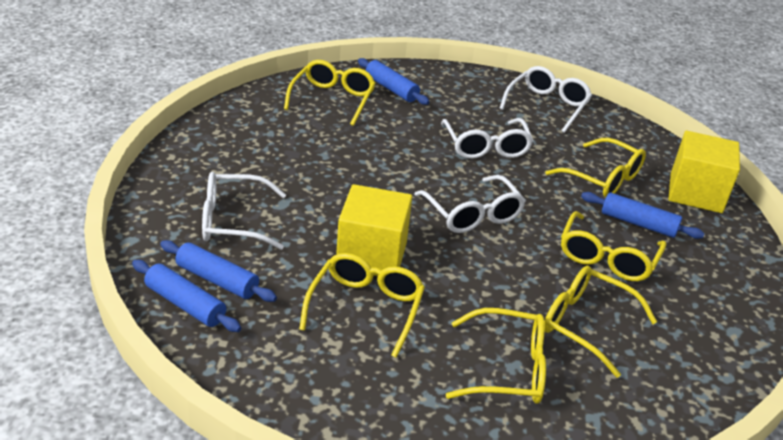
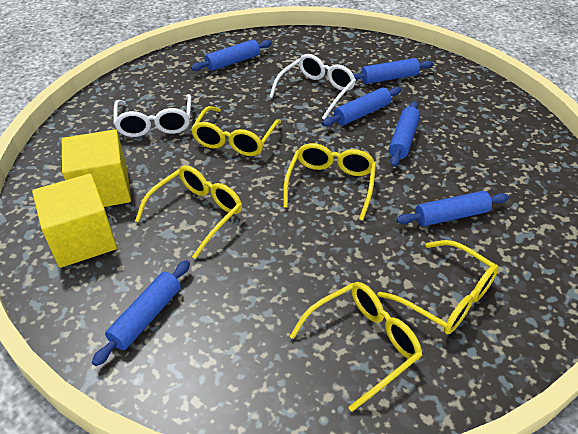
blue rolling pin: 4 -> 6
white glasses: 4 -> 2
yellow glasses: 6 -> 5

